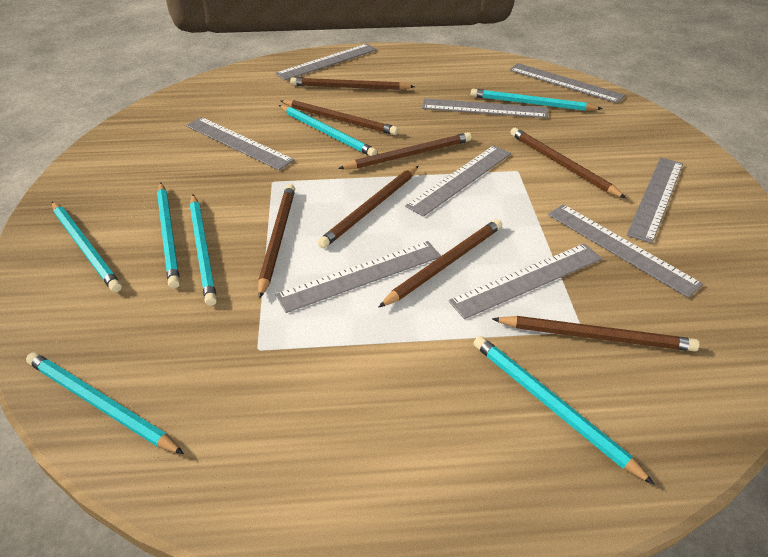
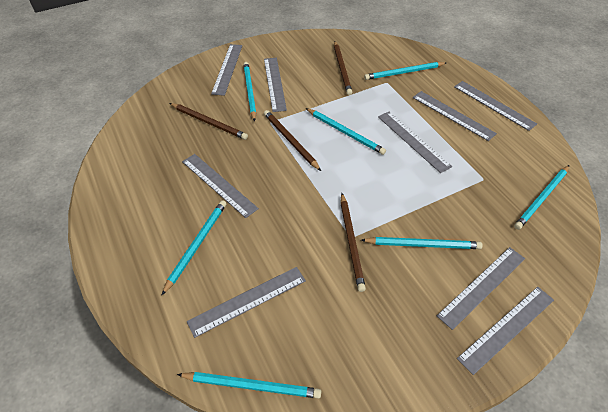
brown pencil: 8 -> 4

